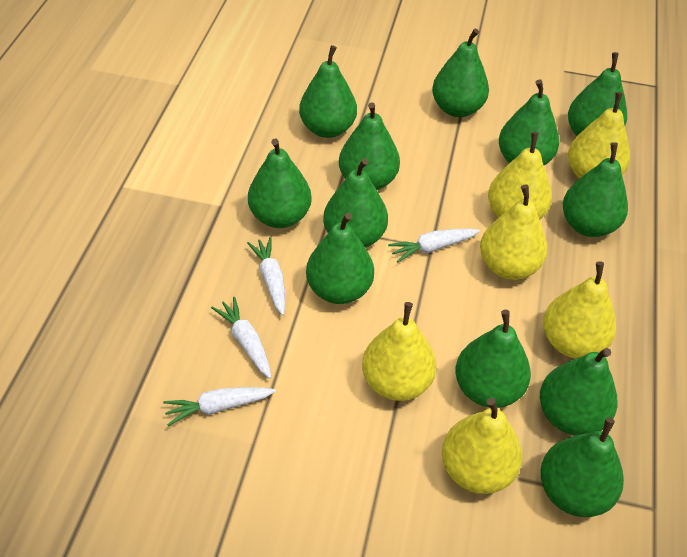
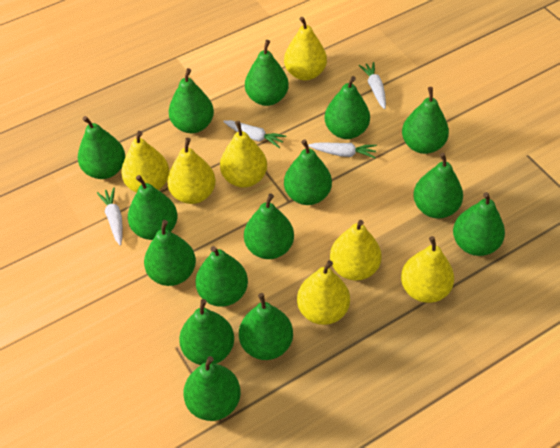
green pear: 12 -> 15
yellow pear: 6 -> 7

